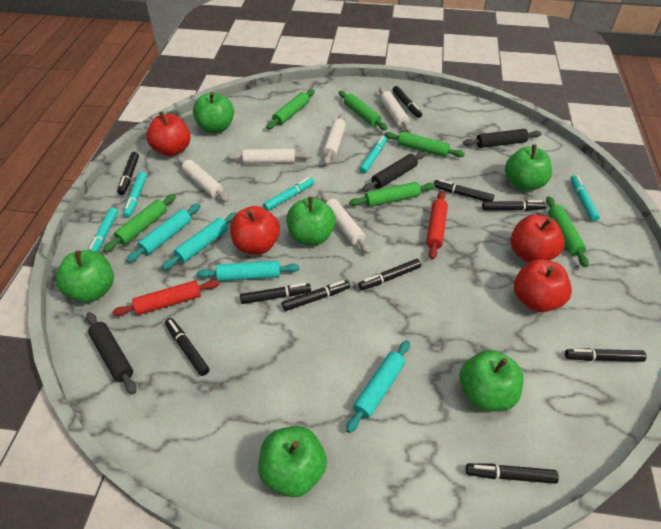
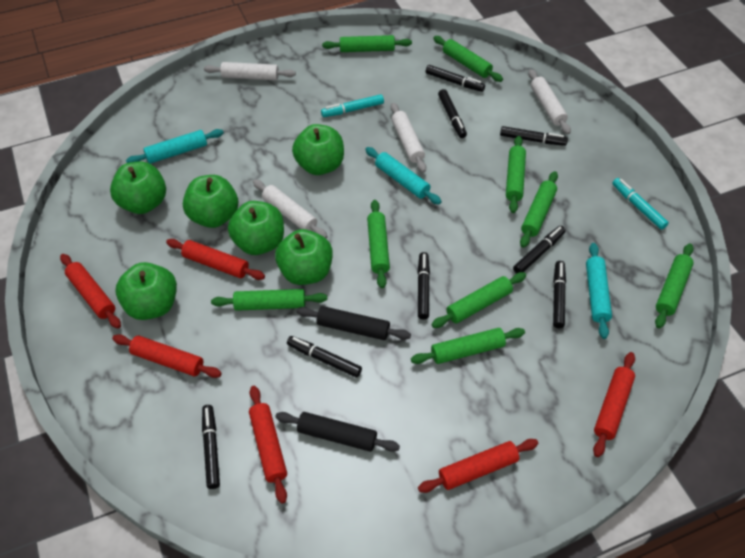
black marker: 10 -> 8
black rolling pin: 3 -> 2
green rolling pin: 6 -> 9
red apple: 4 -> 0
red rolling pin: 2 -> 6
turquoise marker: 5 -> 2
turquoise rolling pin: 4 -> 3
white rolling pin: 5 -> 4

